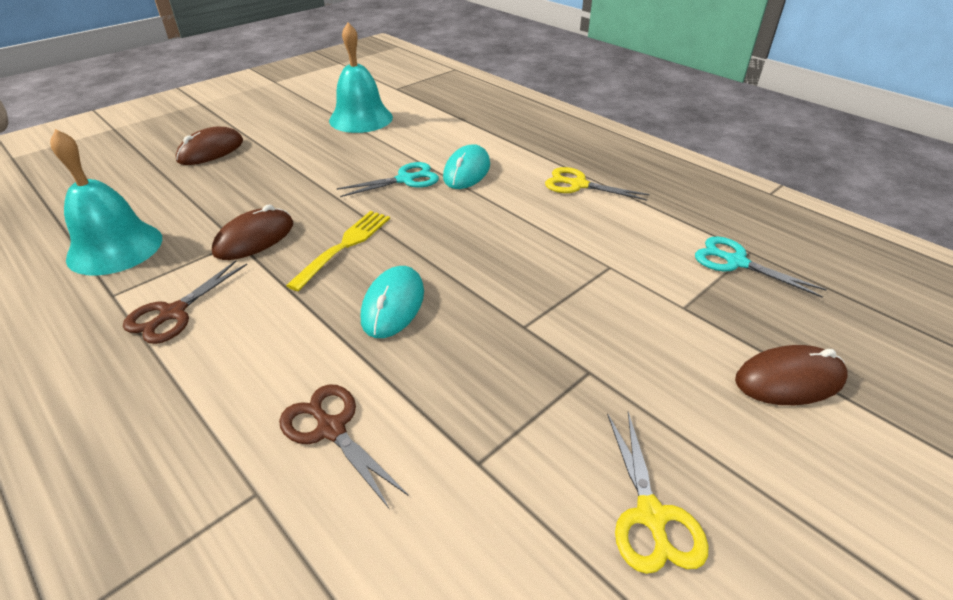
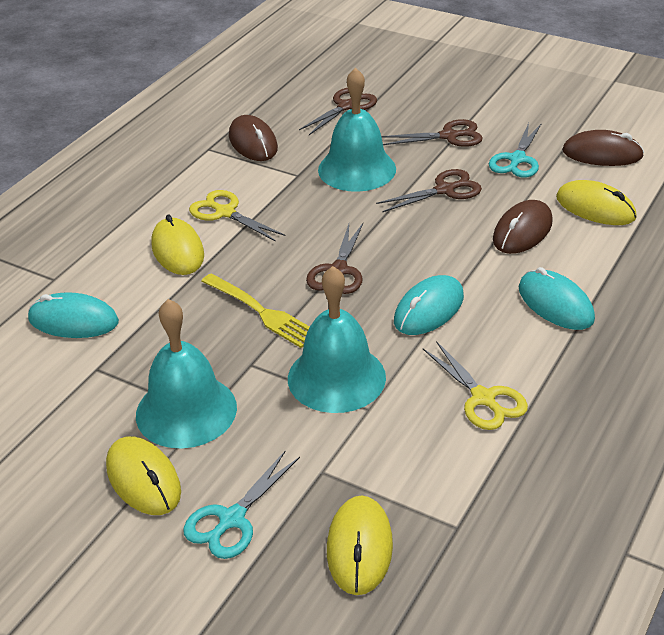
brown scissors: 2 -> 4
turquoise bell: 2 -> 3
turquoise mouse: 2 -> 3
yellow mouse: 0 -> 4

